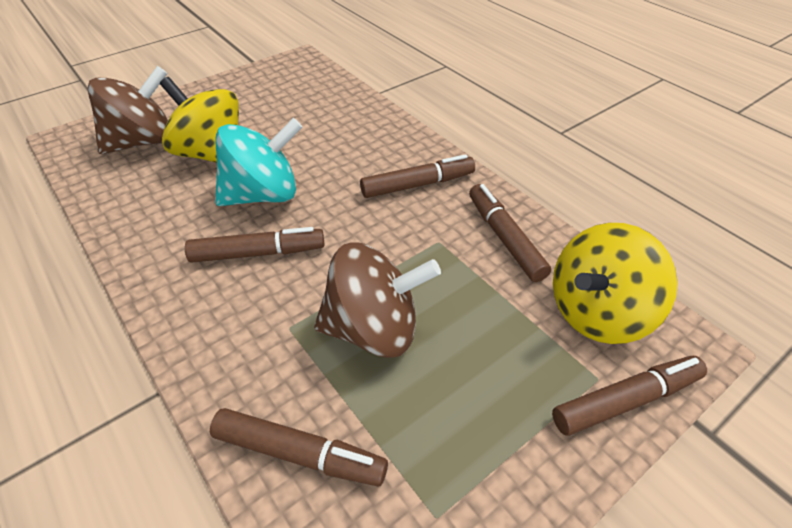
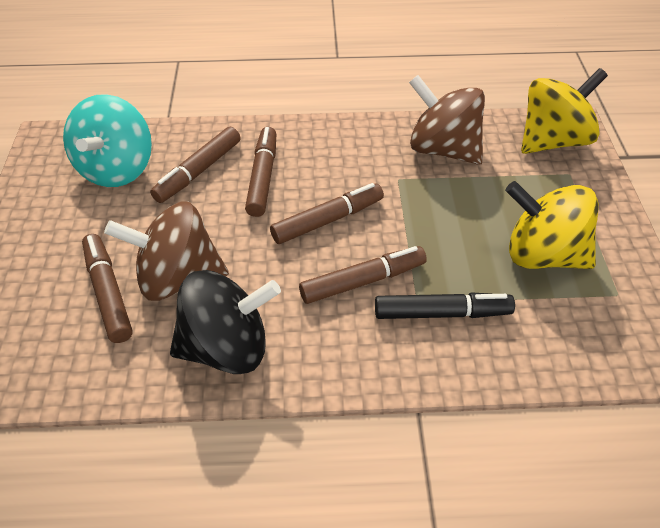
black marker: 0 -> 1
black spinning top: 0 -> 1

